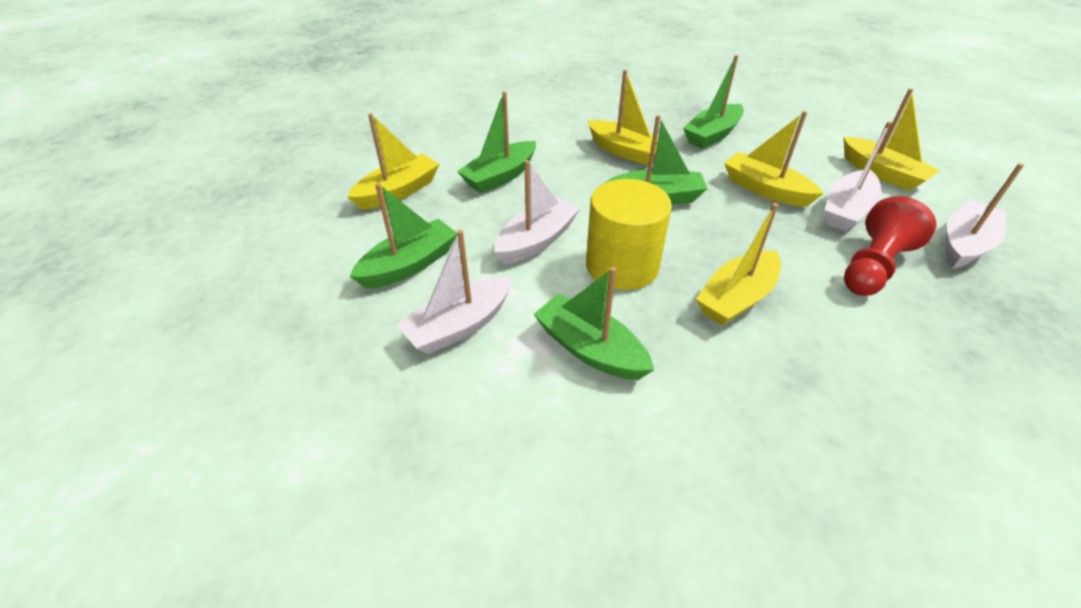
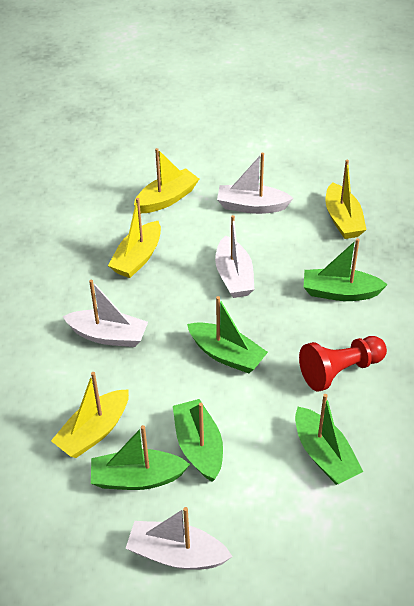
yellow boat: 5 -> 4
yellow cylinder: 1 -> 0

